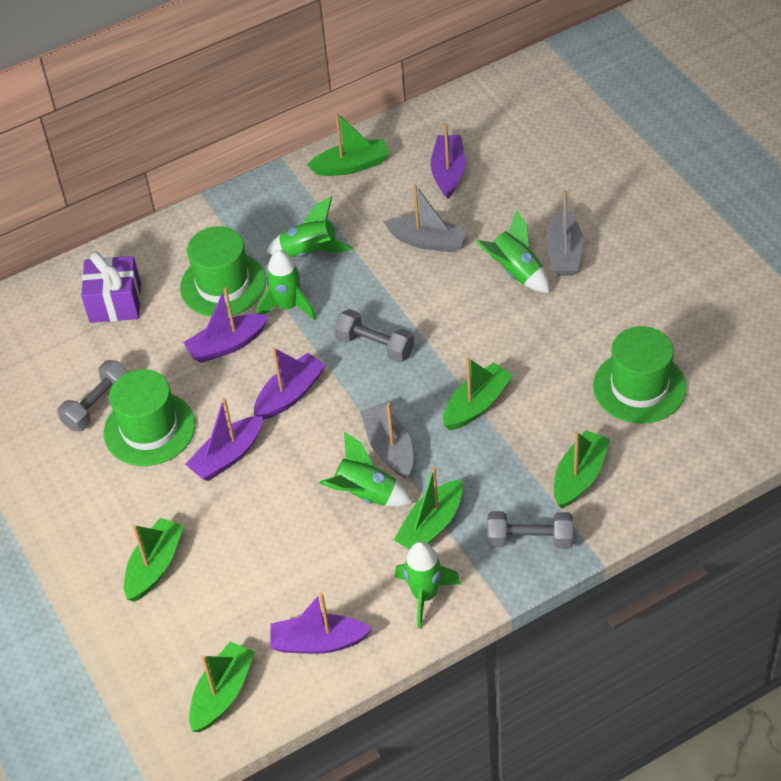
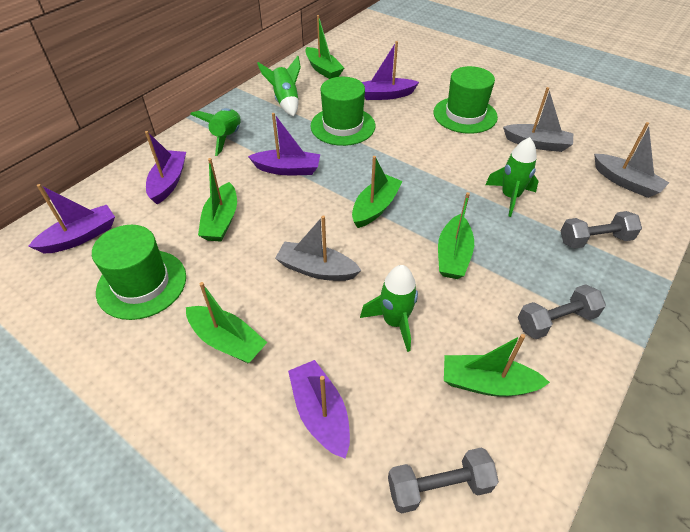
green rocket: 5 -> 4
purple gift: 1 -> 0

